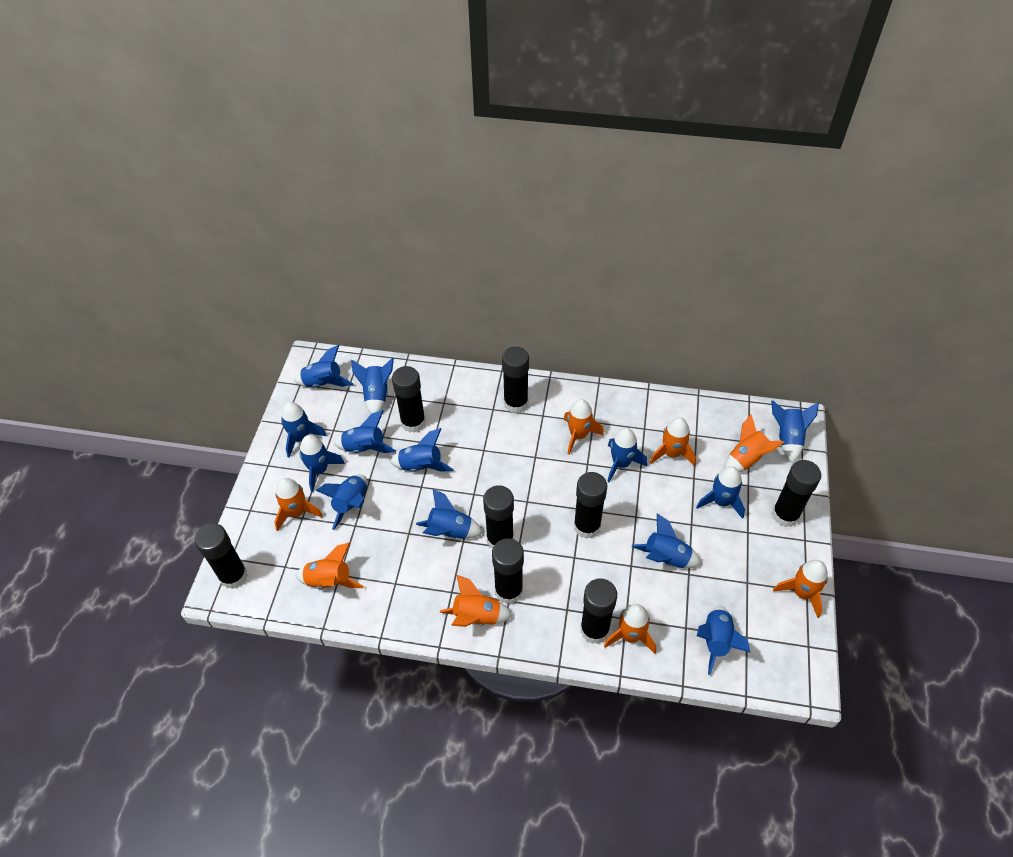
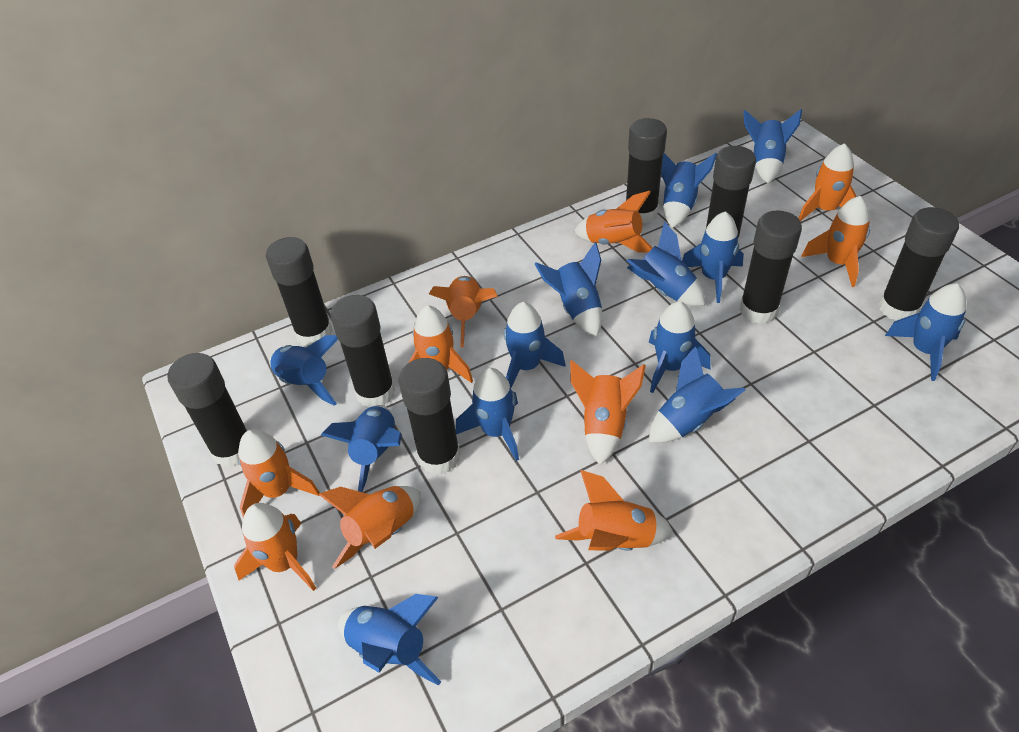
orange rocket: 8 -> 10

